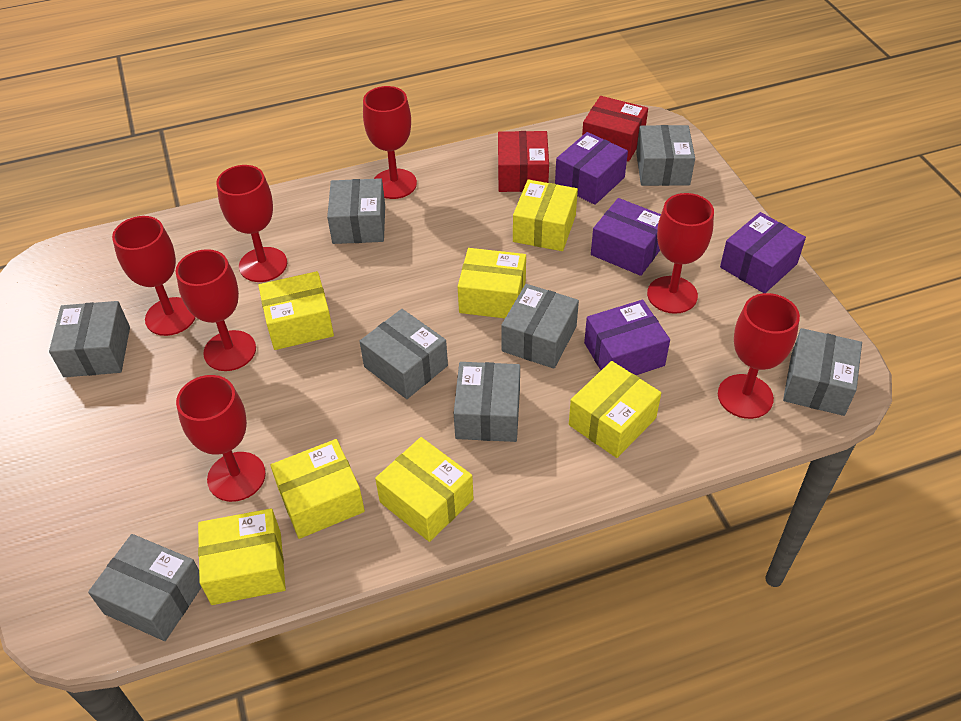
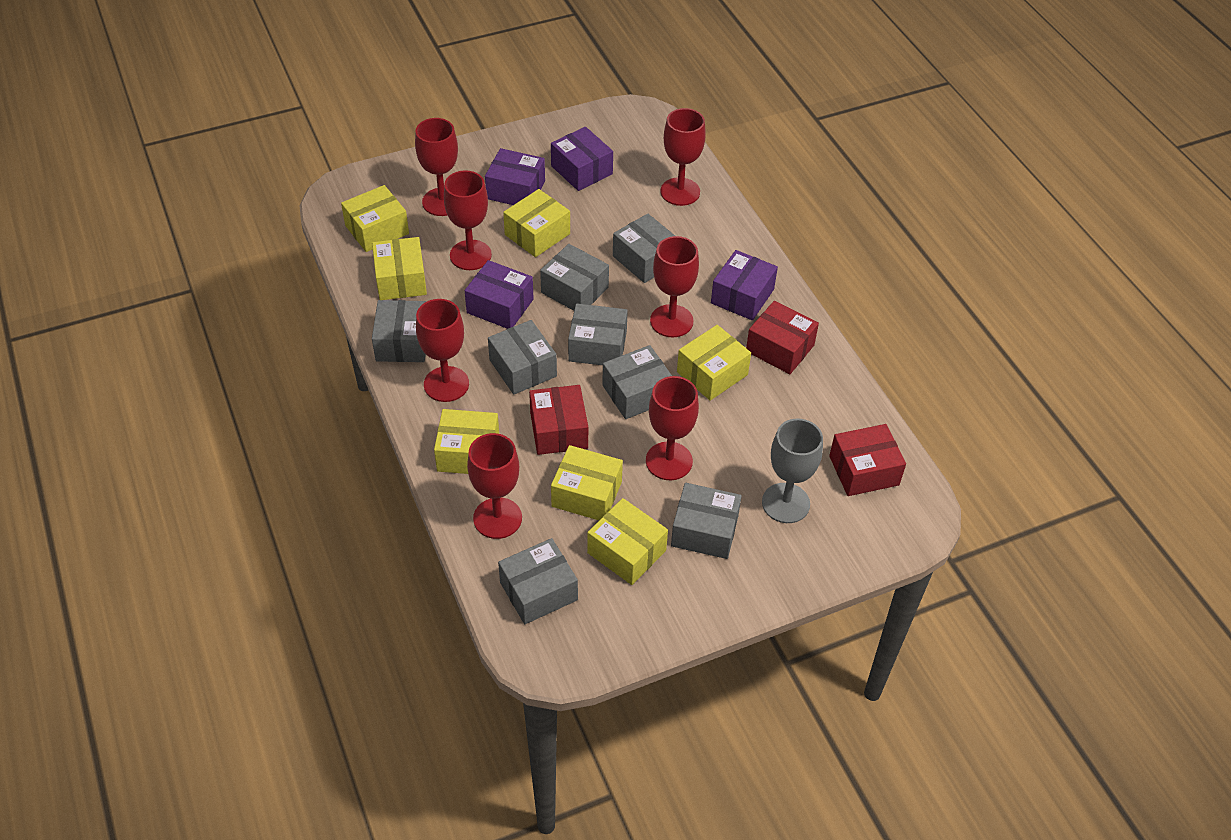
grey goblet: 0 -> 1
red box: 2 -> 3

